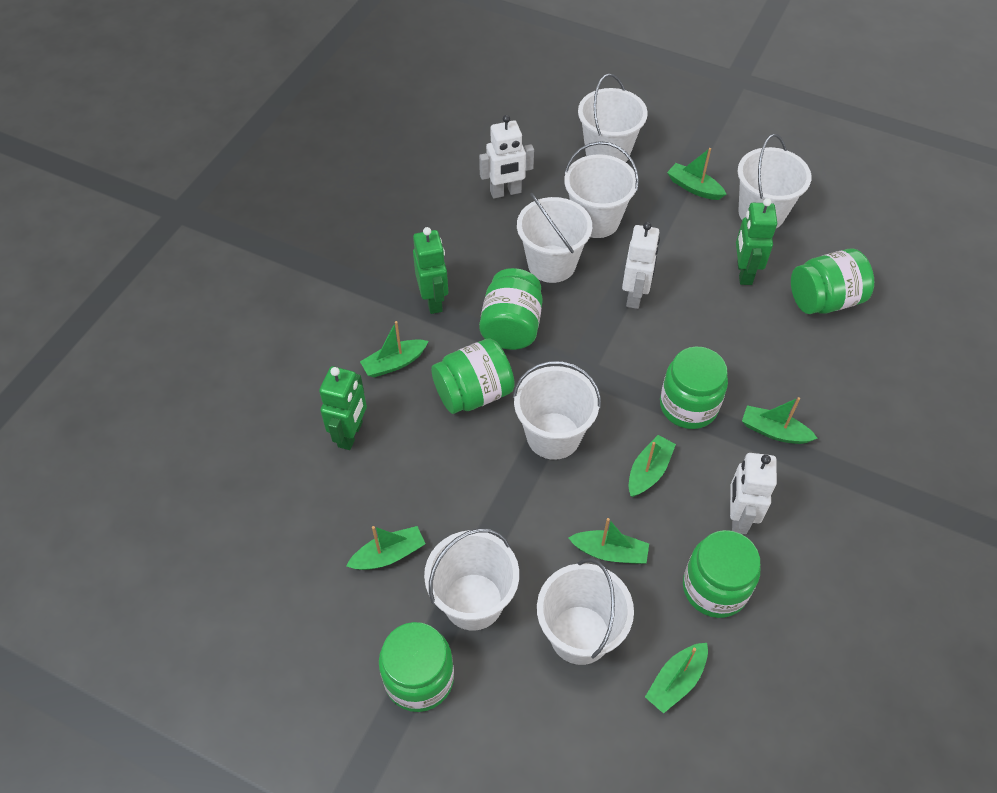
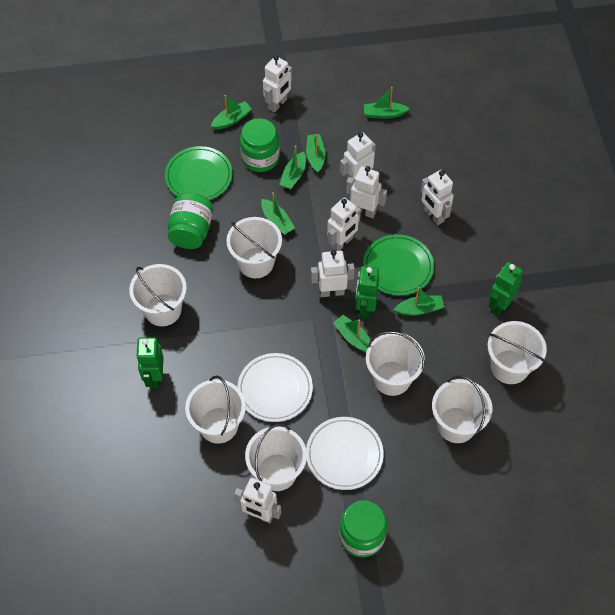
green jar: 6 -> 3
green plate: 0 -> 2
white plate: 0 -> 2
white robot: 3 -> 7

